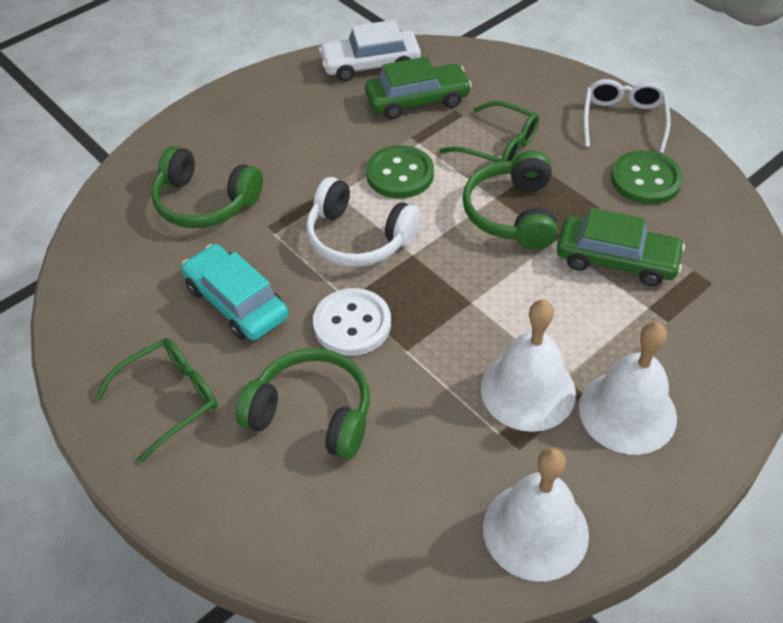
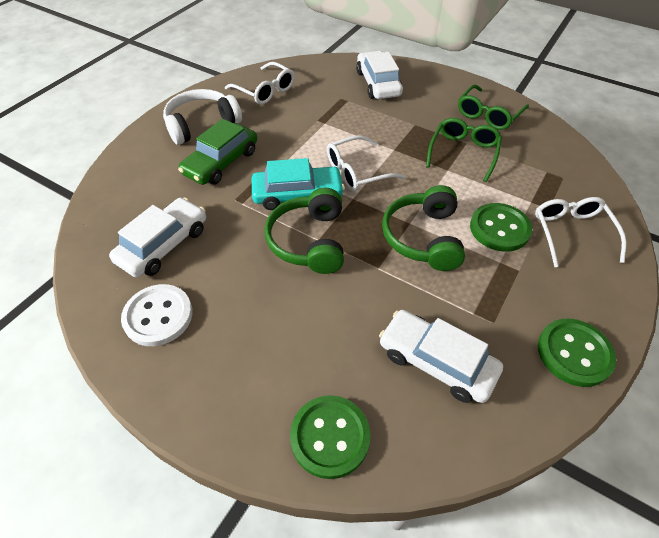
green button: 2 -> 3
green car: 2 -> 1
green headphones: 3 -> 2
white bell: 3 -> 0
white car: 1 -> 3
white glasses: 1 -> 3

